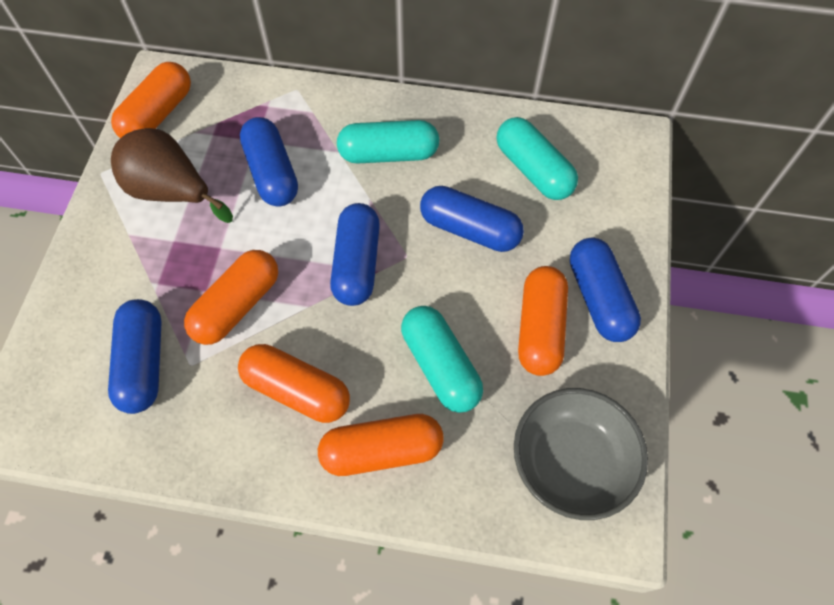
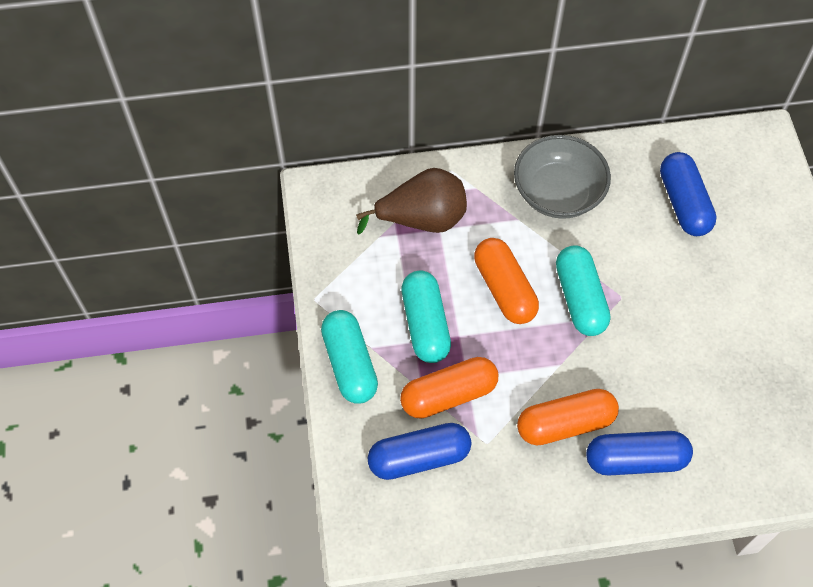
blue capsule: 5 -> 3
orange capsule: 5 -> 3

